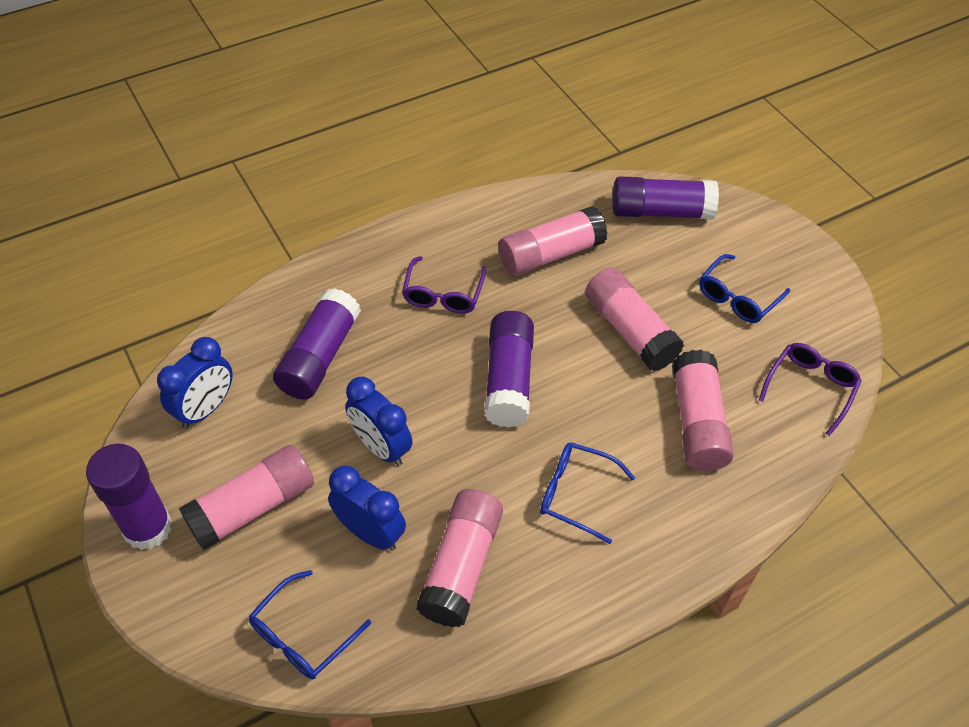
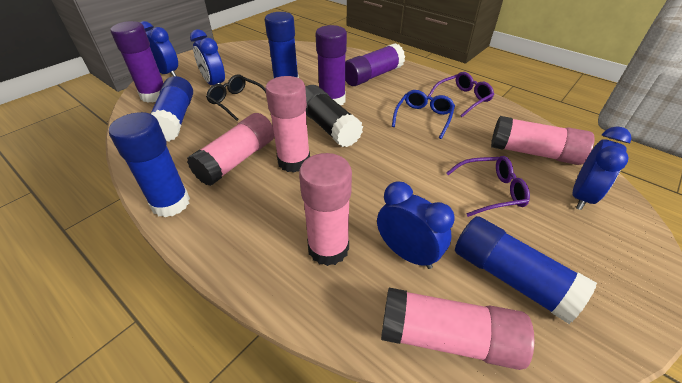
black glasses: 0 -> 1
black glue stick: 0 -> 1
blue clock: 3 -> 4
blue glasses: 3 -> 1
blue glue stick: 0 -> 4
purple glue stick: 4 -> 3

